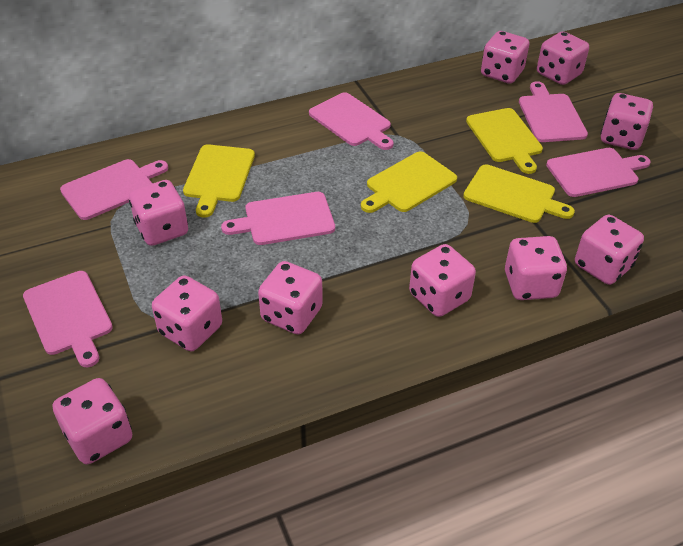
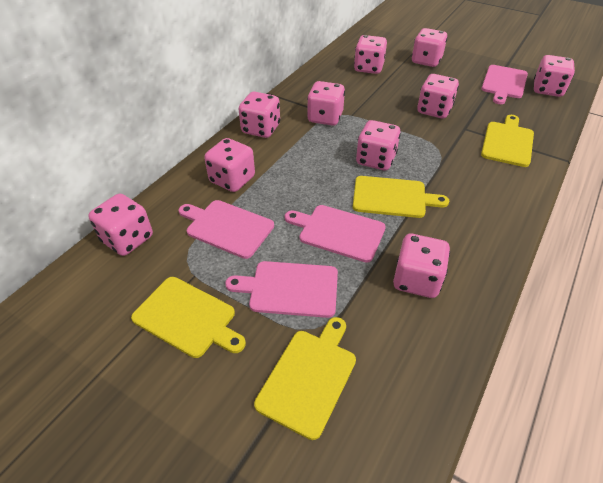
pink cutting board: 6 -> 4

